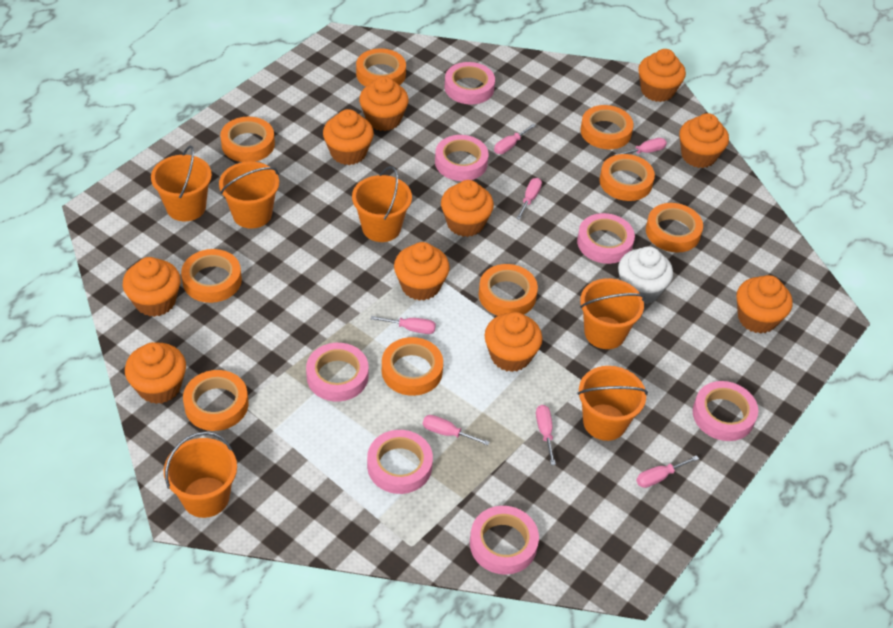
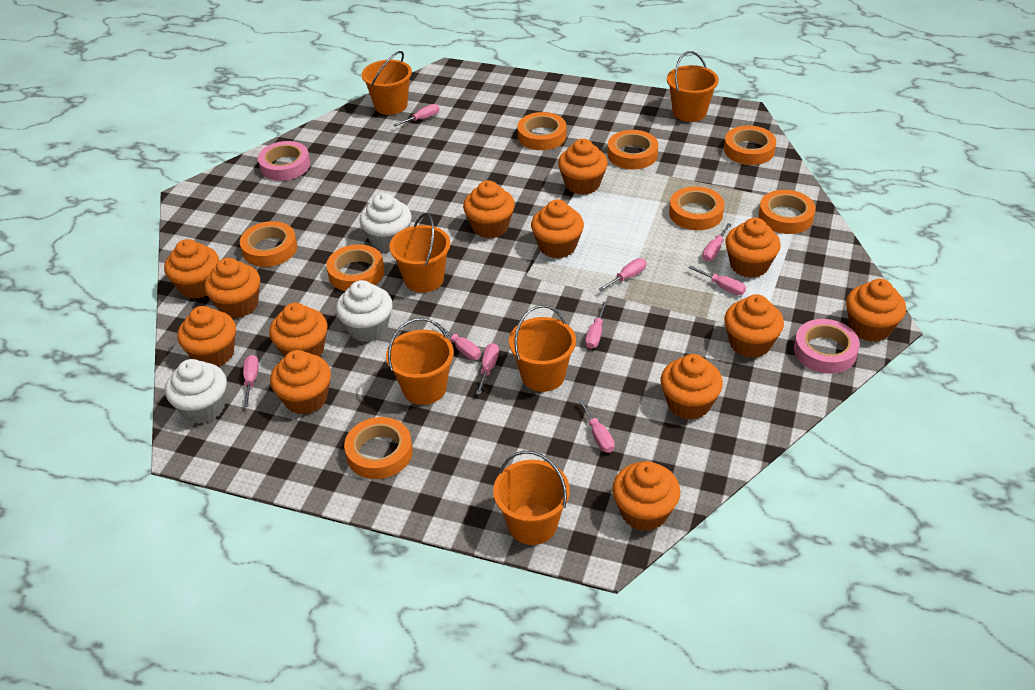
orange cupcake: 10 -> 13
orange tape: 9 -> 8
pink screwdriver: 7 -> 9
pink tape: 7 -> 2
white cupcake: 1 -> 3

